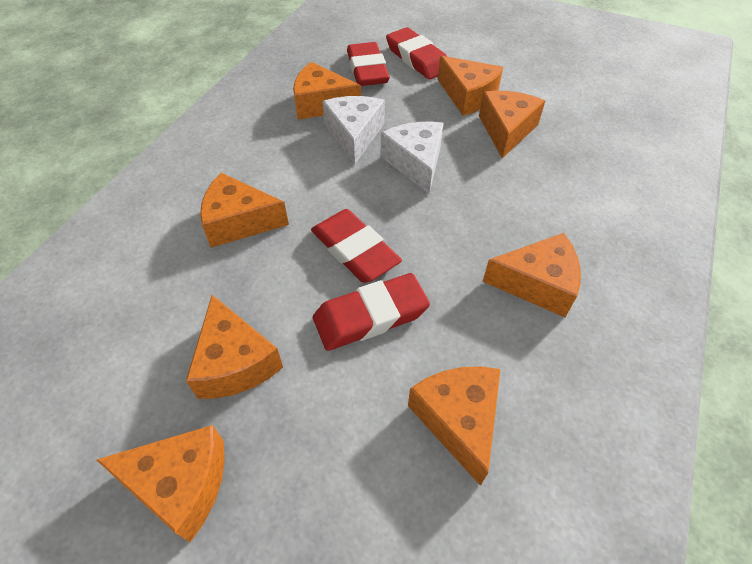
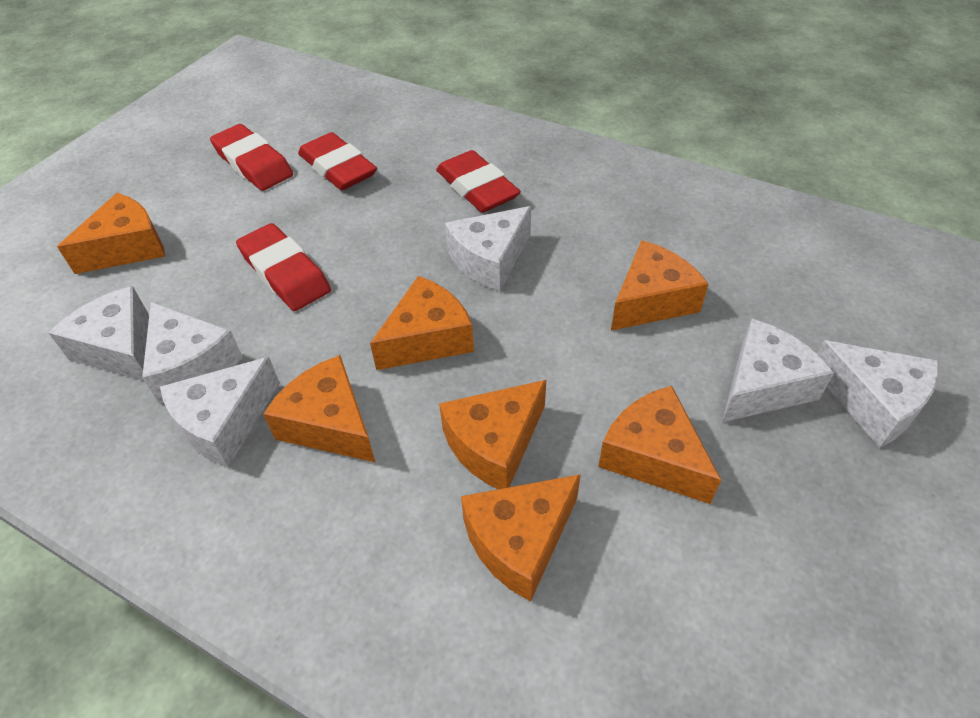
orange cheese: 8 -> 7
white cheese: 2 -> 6

